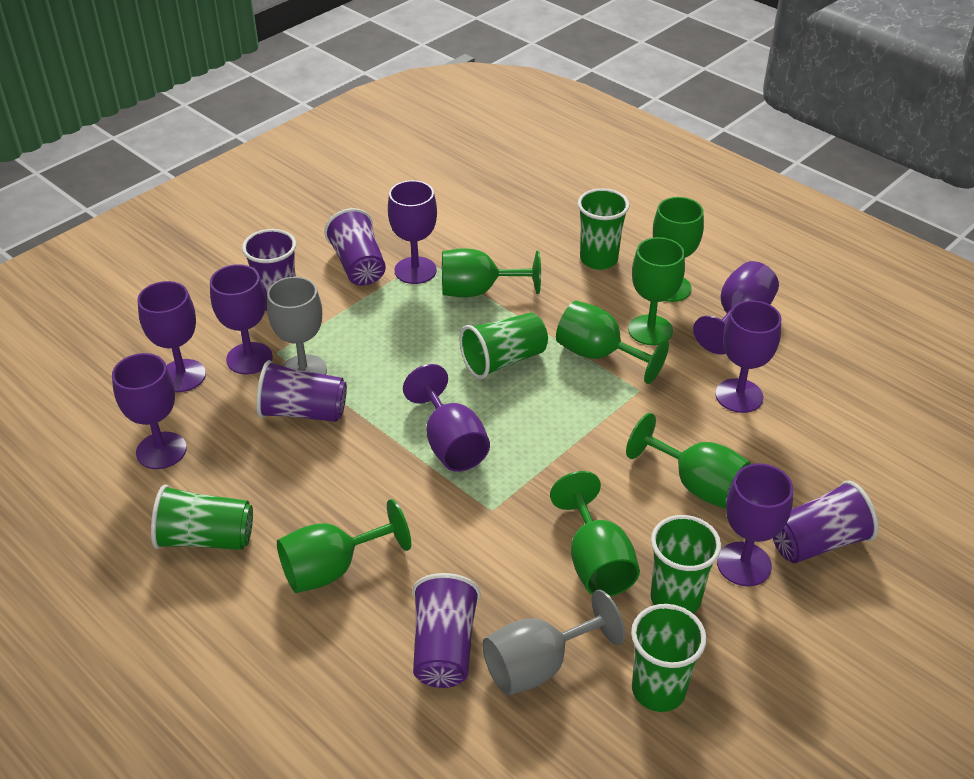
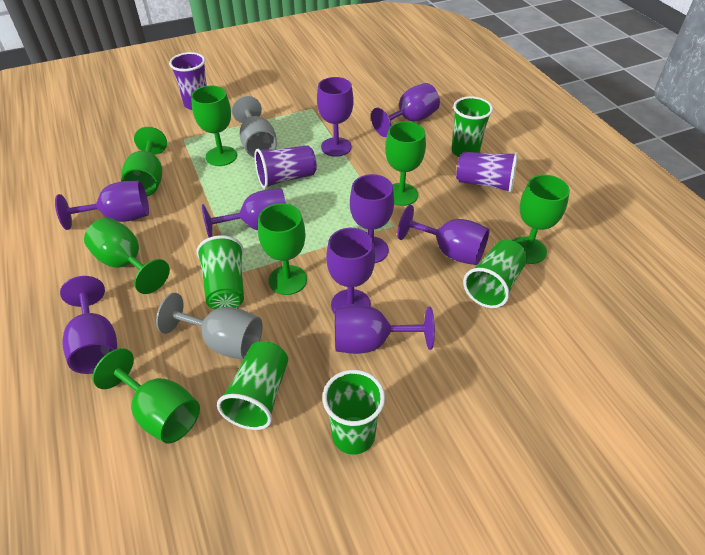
purple cup: 5 -> 3
purple goblet: 8 -> 9

